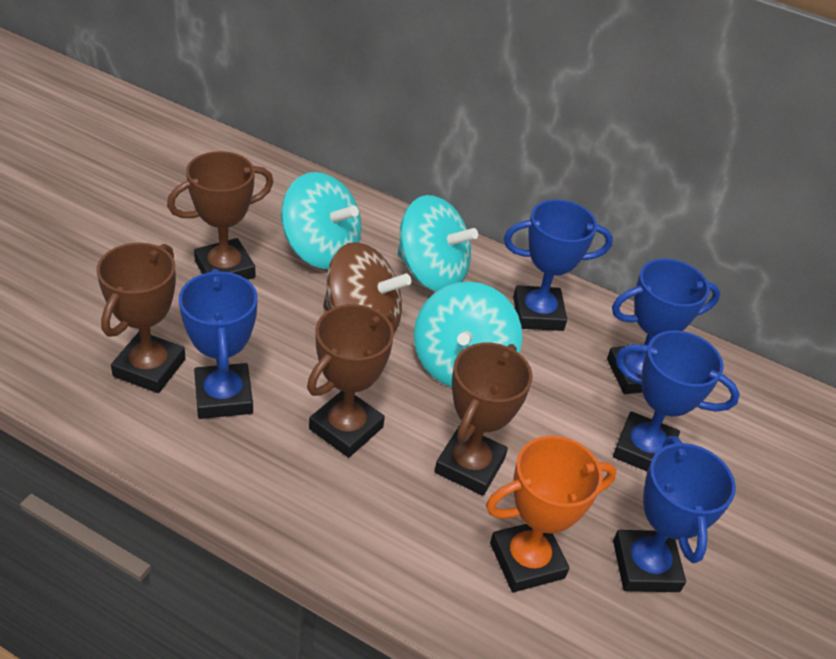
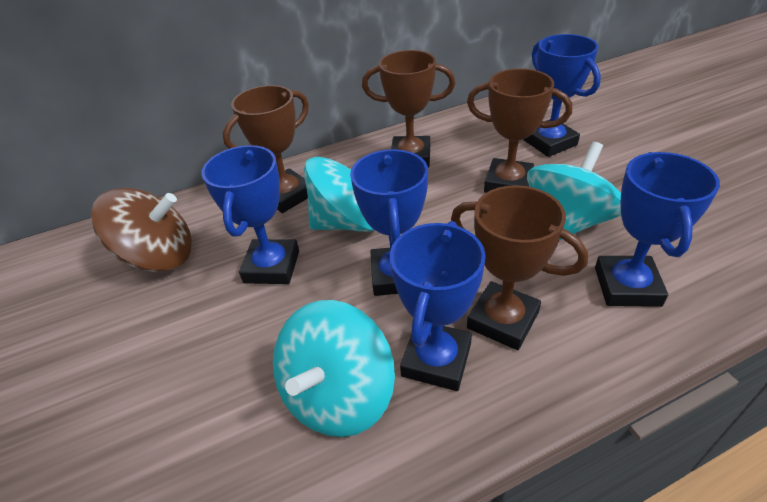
orange trophy: 1 -> 0

